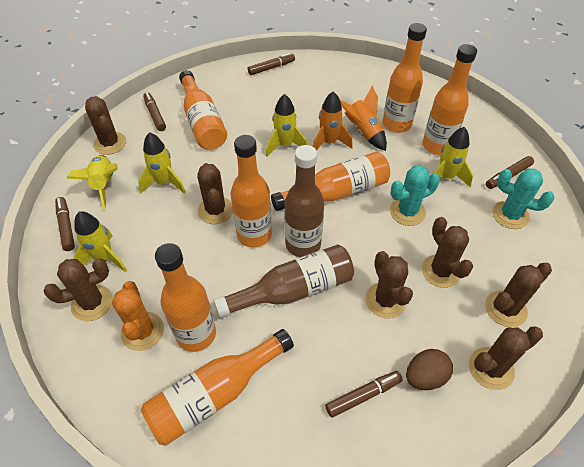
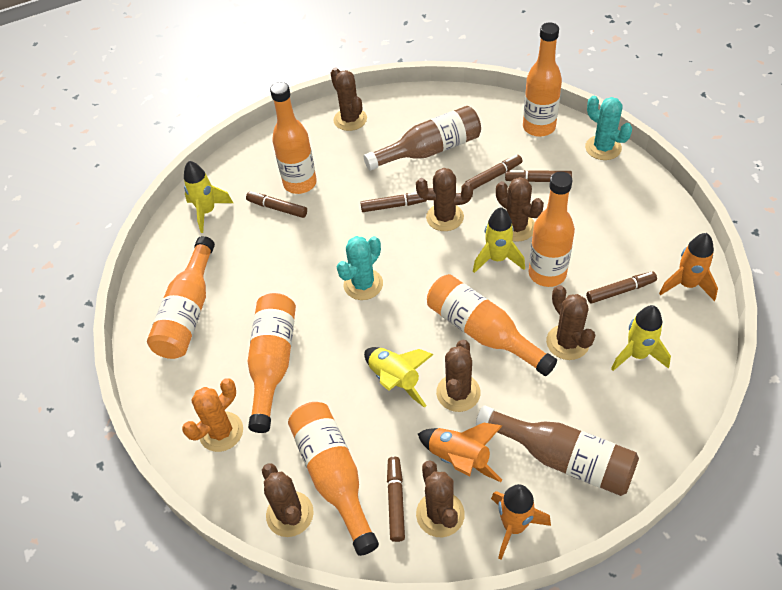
brown egg: 1 -> 0
brown marker: 5 -> 6
orange rocket: 2 -> 3
yellow rocket: 5 -> 4

